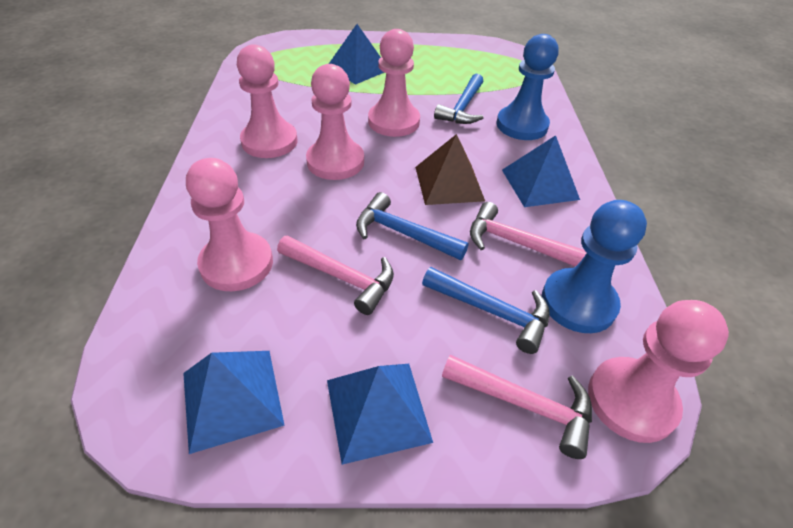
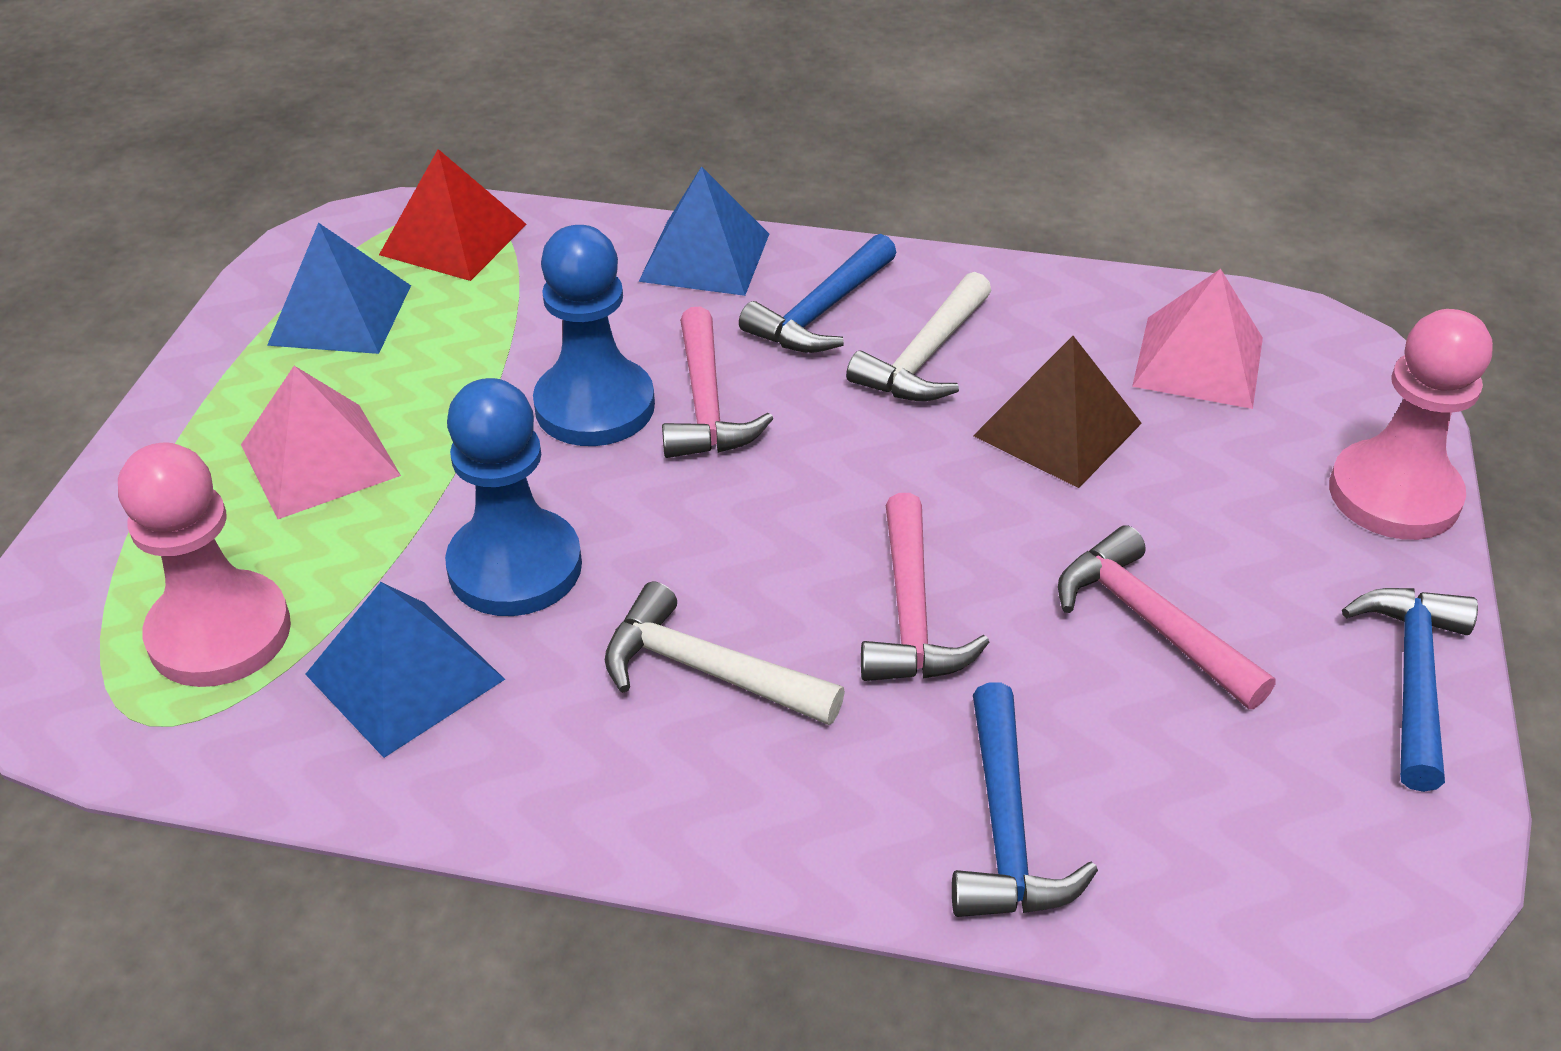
blue pyramid: 4 -> 3
pink pawn: 5 -> 2
pink pyramid: 0 -> 2
red pyramid: 0 -> 1
white hammer: 0 -> 2

